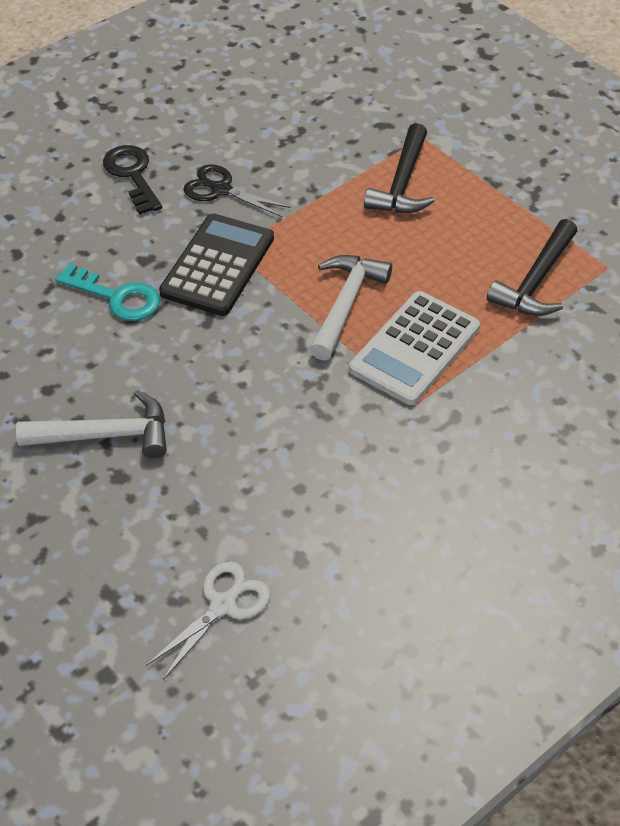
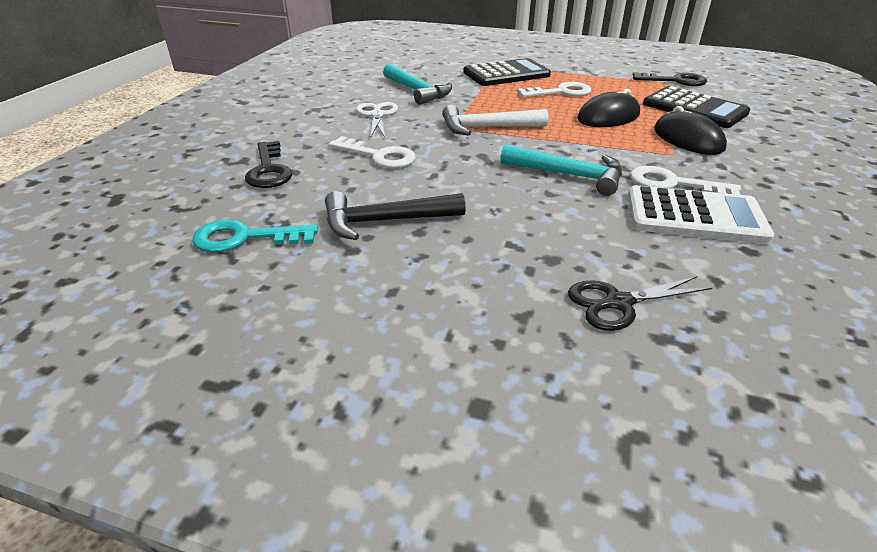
black calculator: 1 -> 2
black hammer: 2 -> 1
black key: 1 -> 2
black mouse: 0 -> 2
turquoise hammer: 0 -> 2
white hammer: 2 -> 1
white key: 0 -> 3

